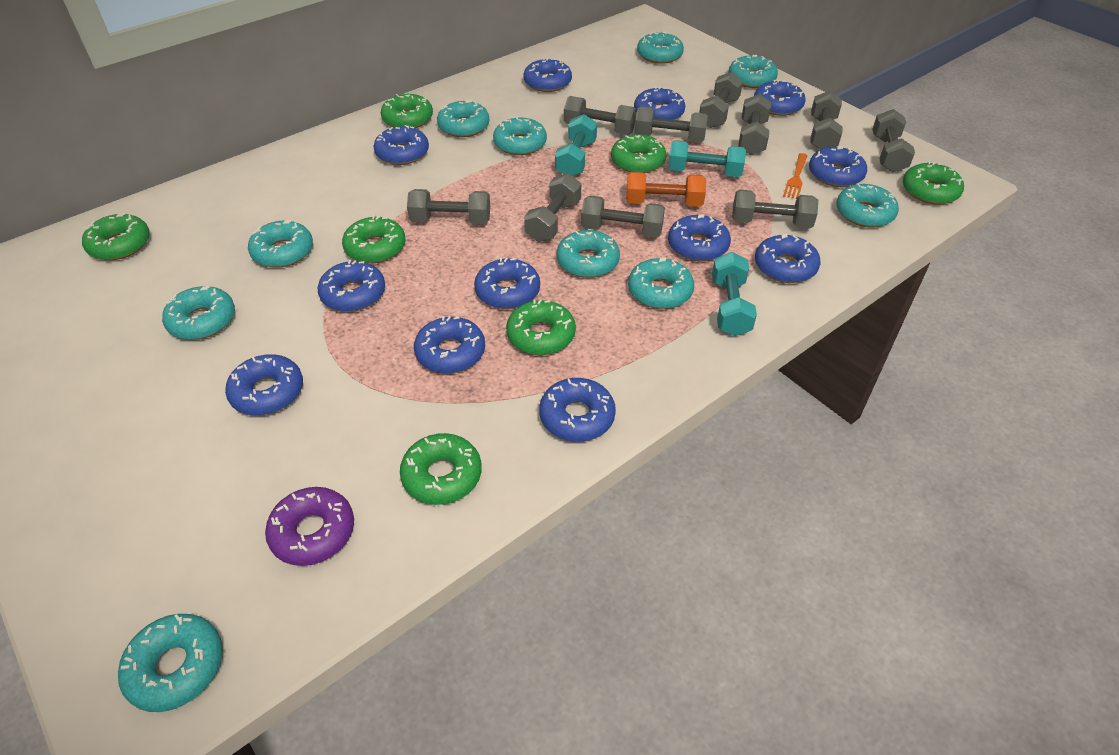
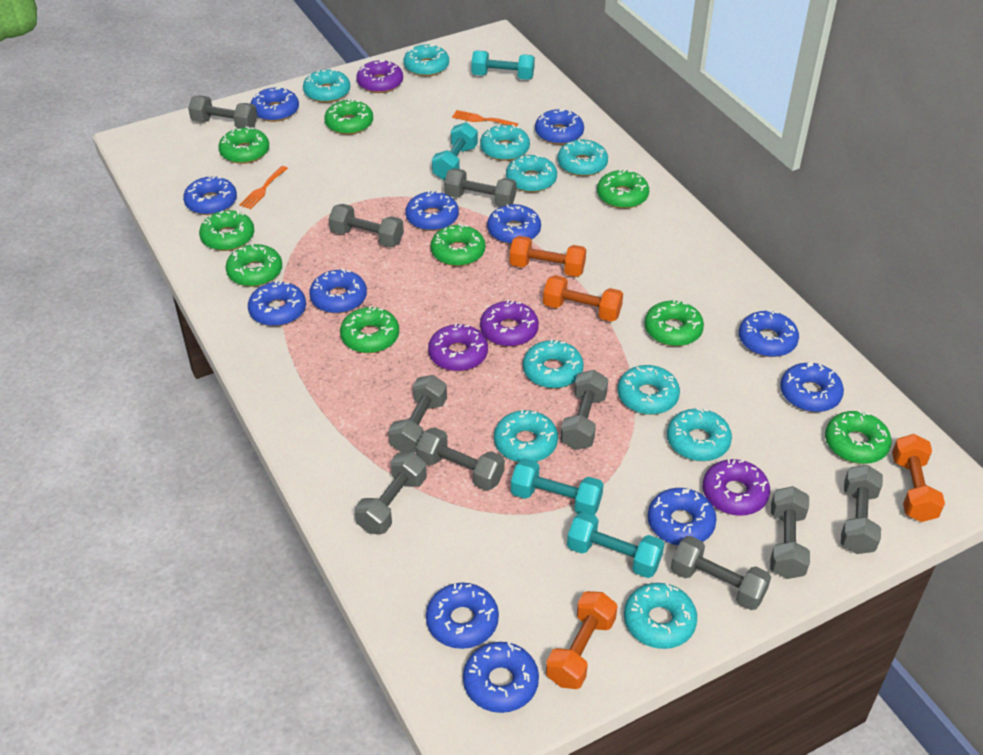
green donut: 7 -> 9
orange dumbbell: 1 -> 4
orange fork: 1 -> 2
purple donut: 1 -> 4
turquoise dumbbell: 3 -> 4

